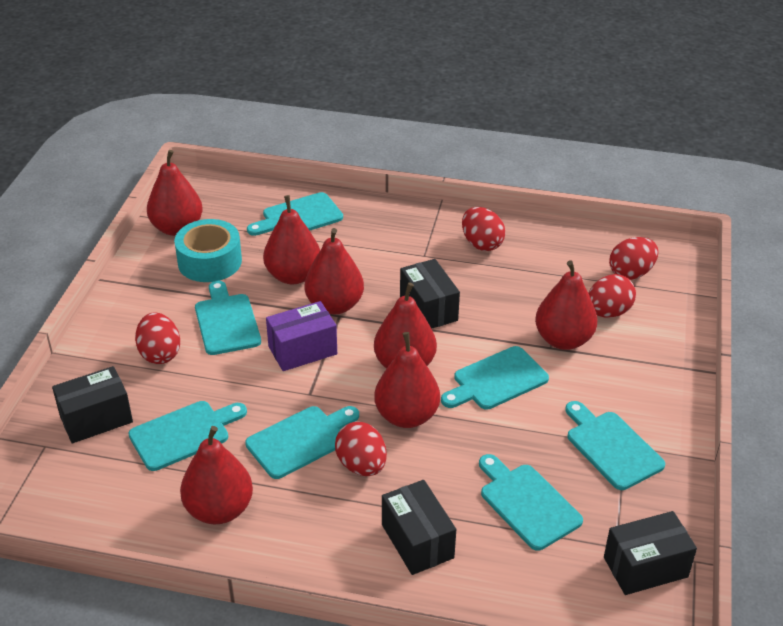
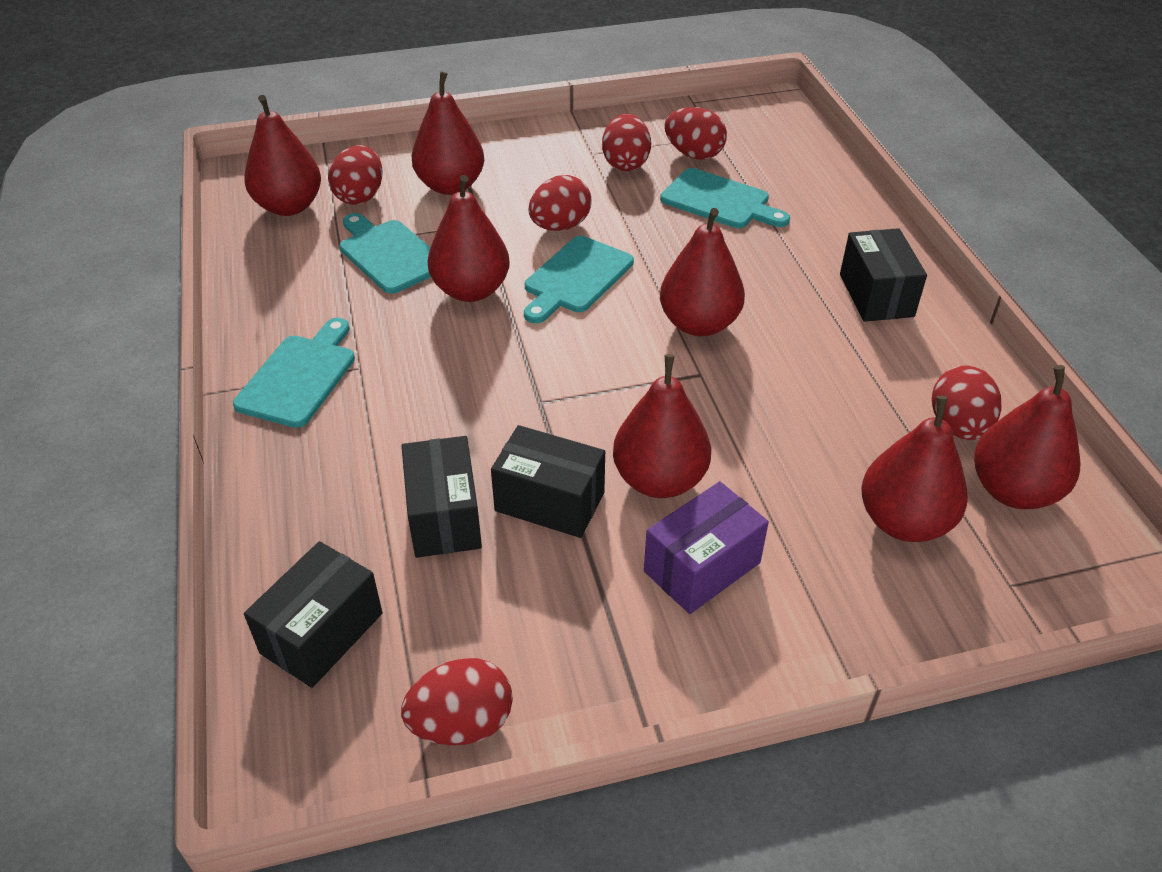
red egg: 5 -> 6
turquoise cutting board: 7 -> 4
turquoise tape: 1 -> 0

